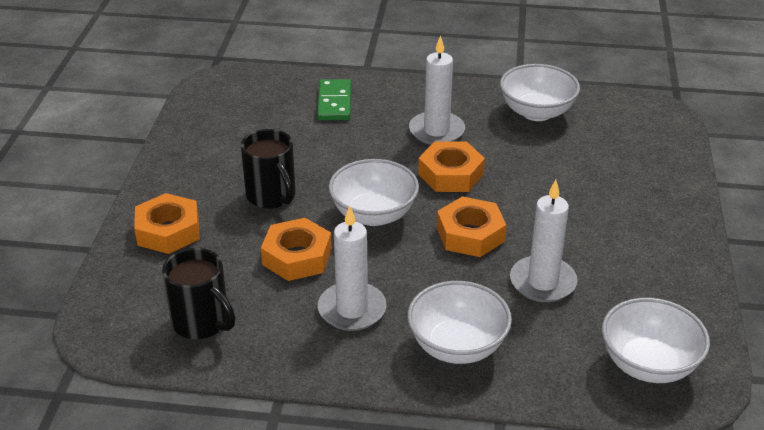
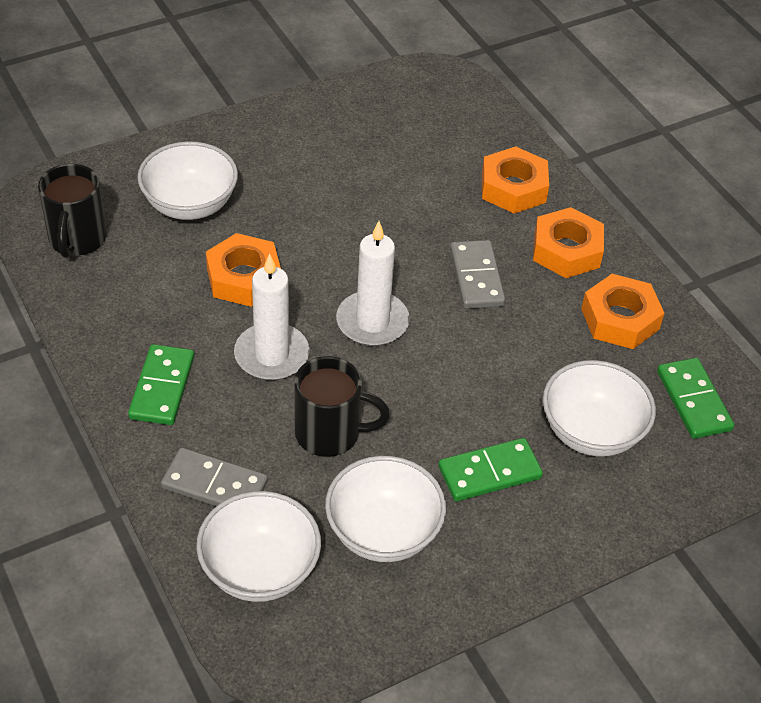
green domino: 1 -> 3
grey domino: 0 -> 2
white candle: 3 -> 2

